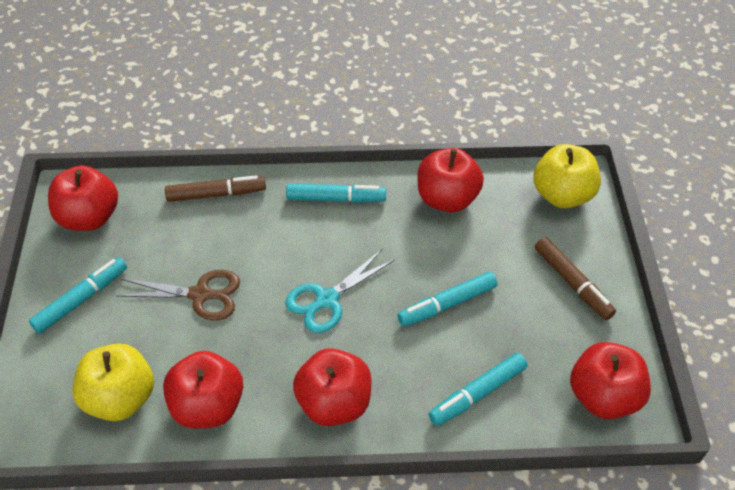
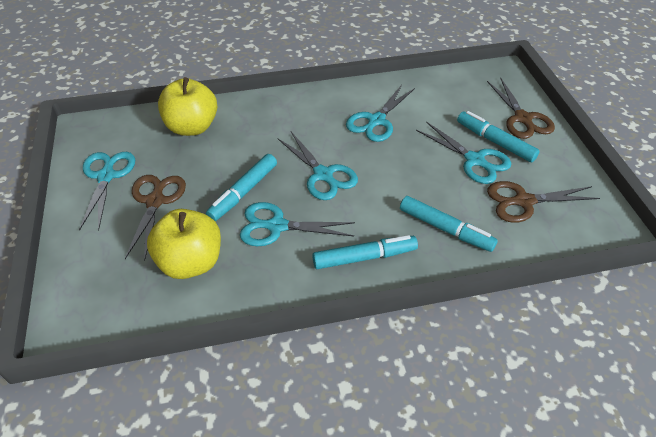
brown marker: 2 -> 0
brown scissors: 1 -> 3
red apple: 5 -> 0
turquoise scissors: 1 -> 5

